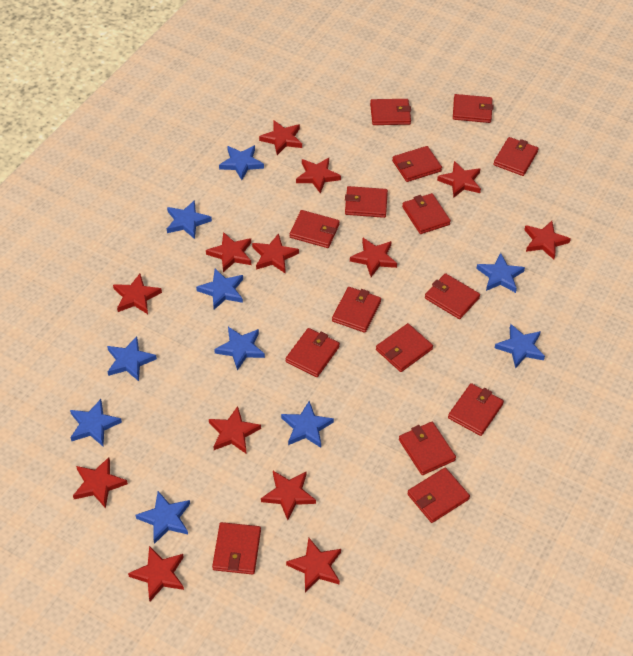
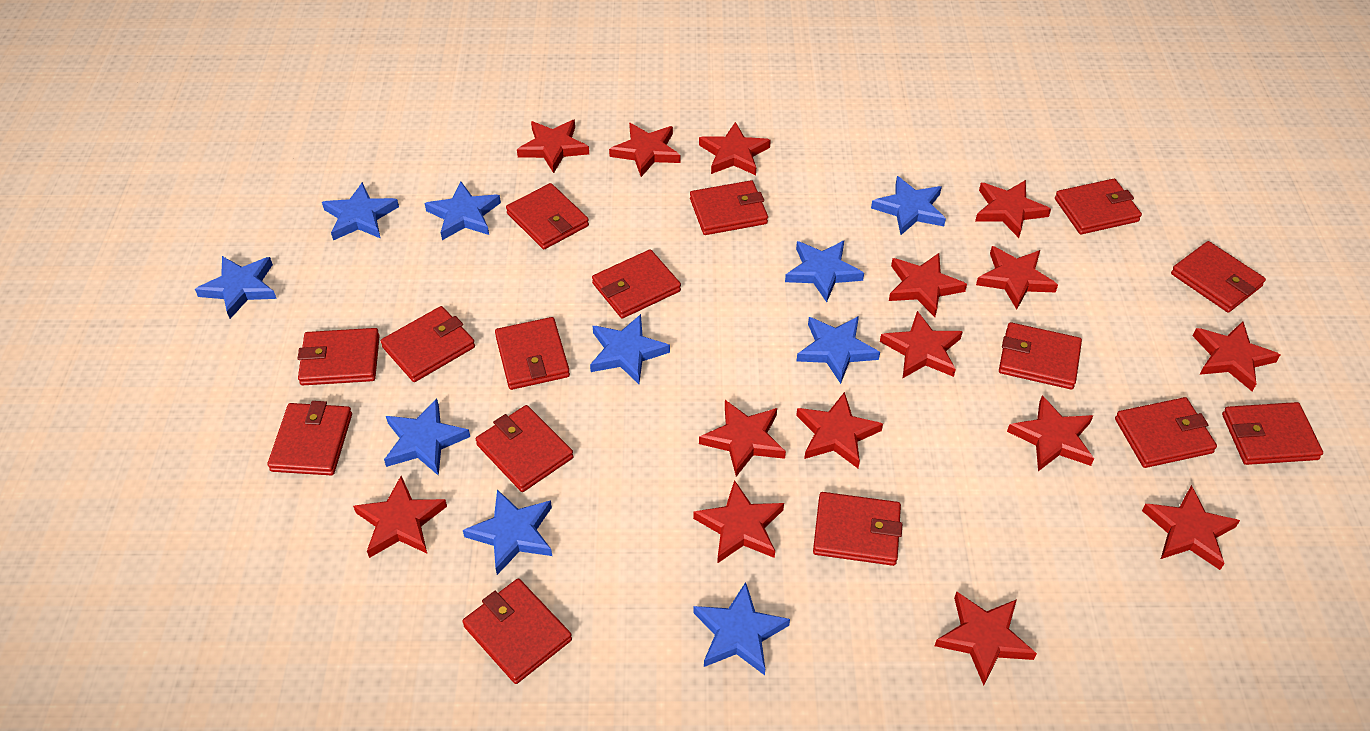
red star: 13 -> 15

